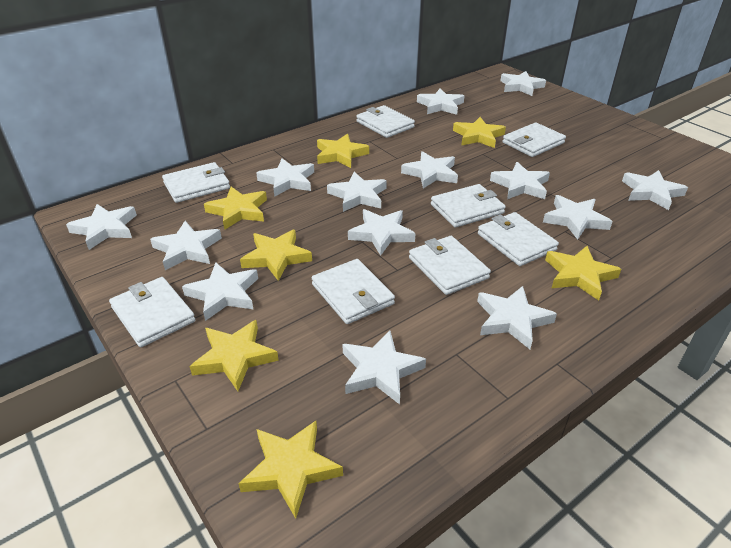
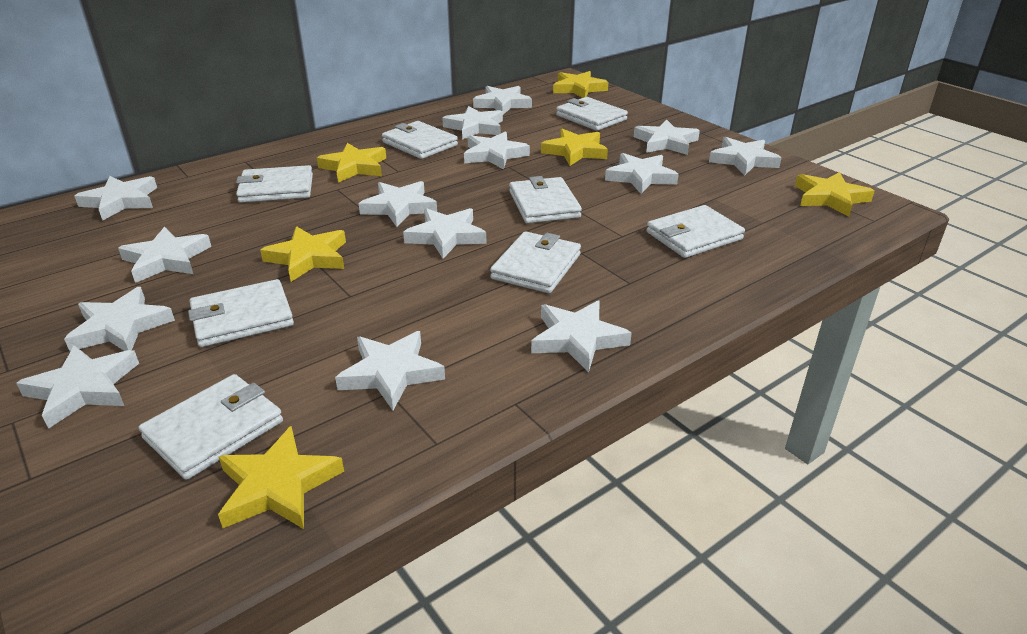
yellow star: 7 -> 6

